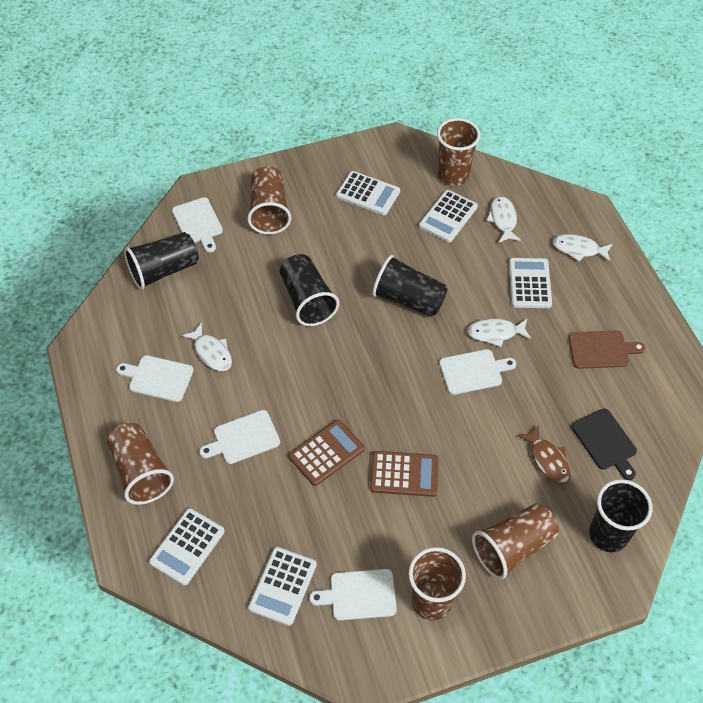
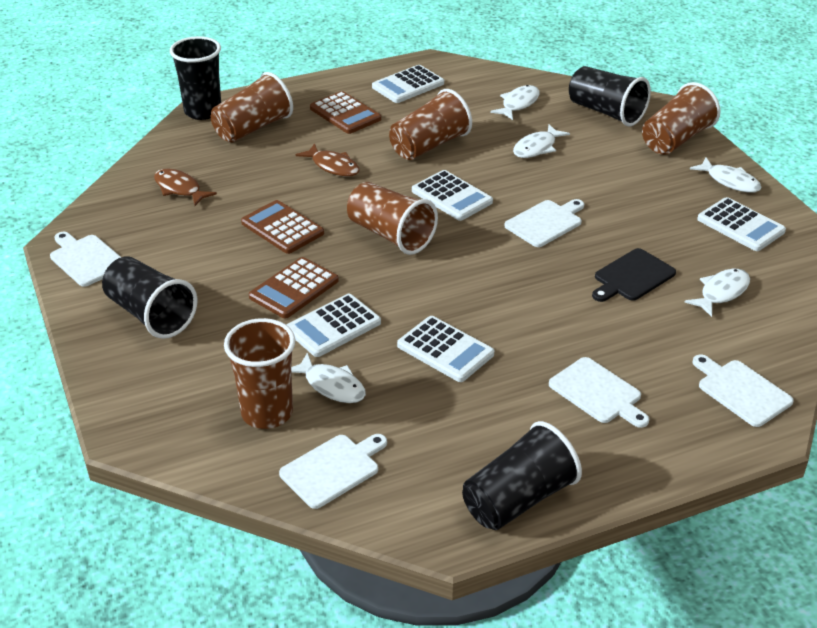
brown calculator: 2 -> 3
brown cutting board: 1 -> 0
brown fish: 1 -> 2
white fish: 4 -> 5

